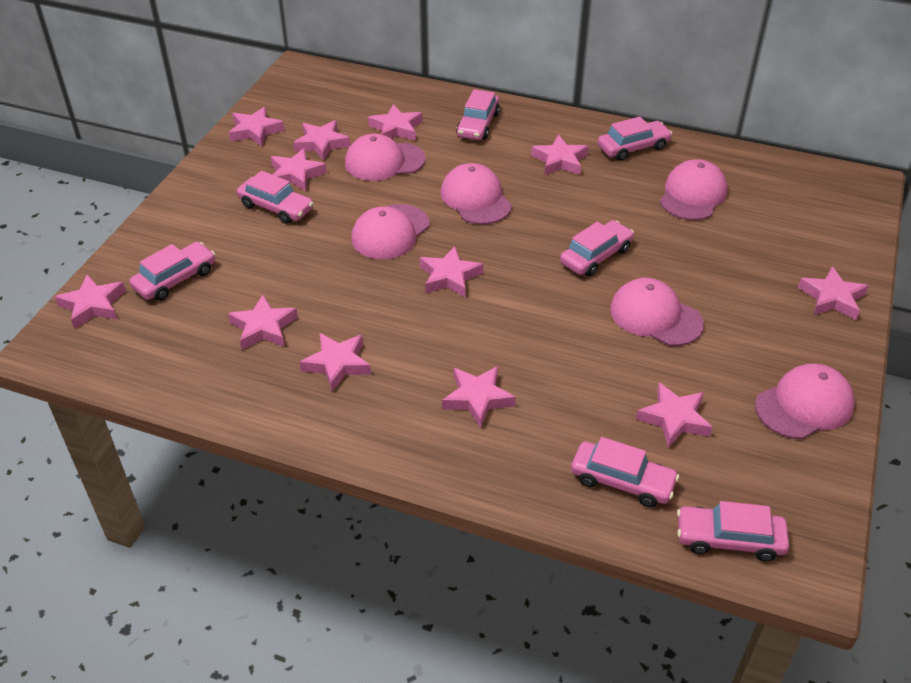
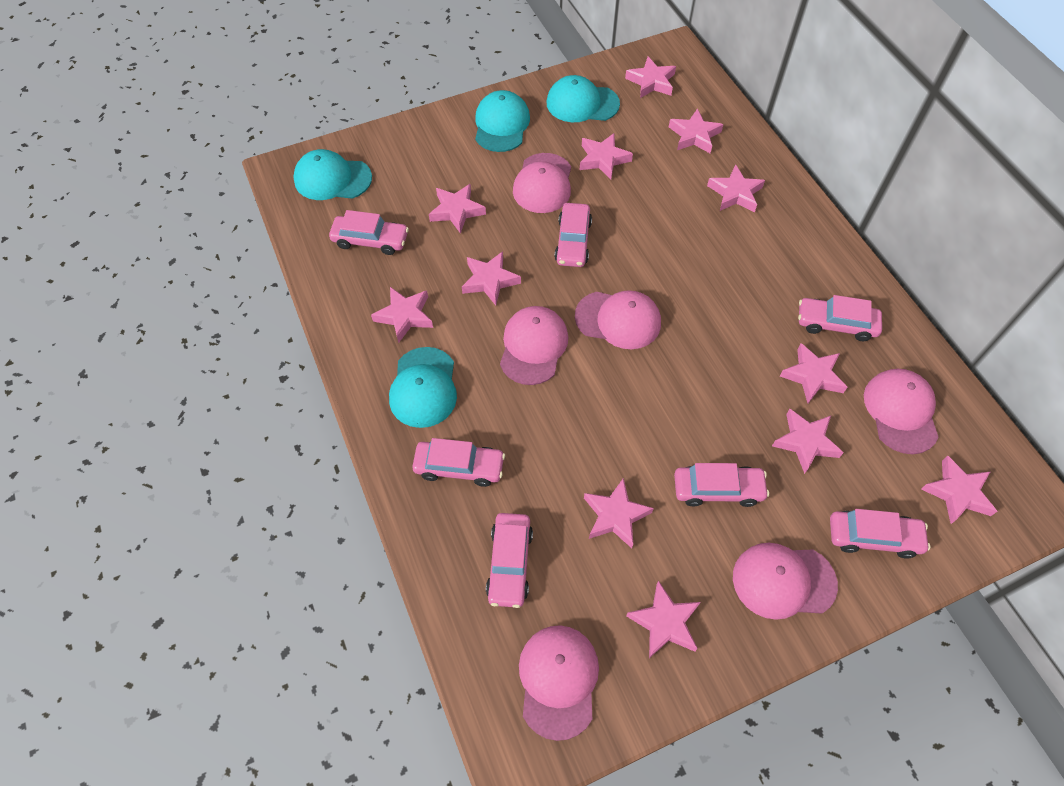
turquoise cap: 0 -> 4

